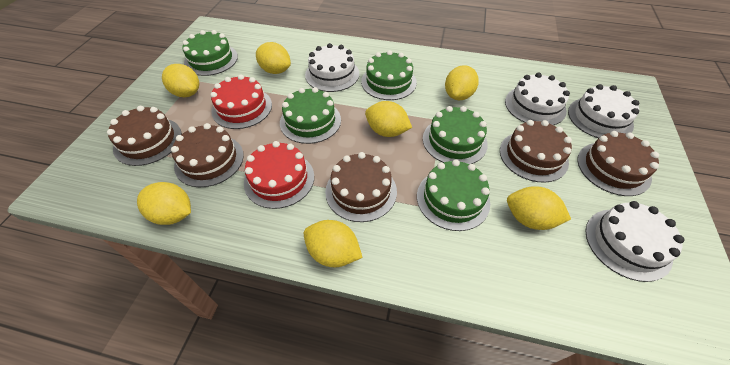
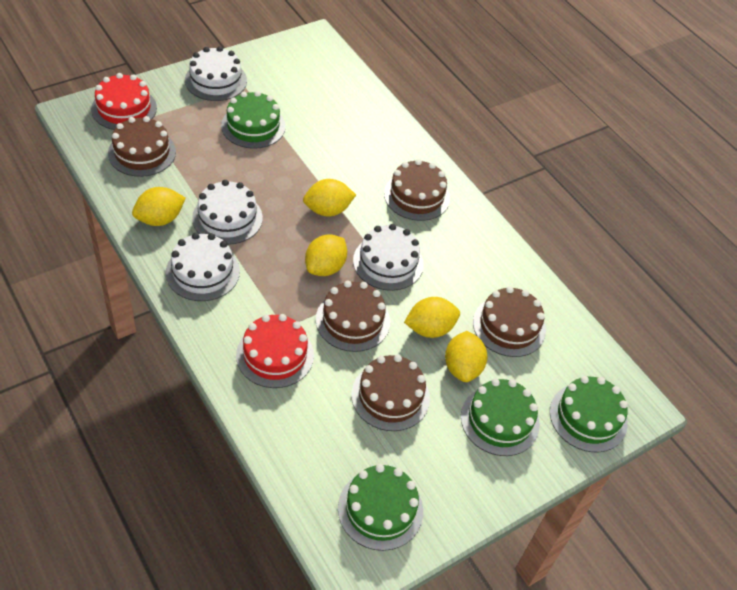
green cake: 5 -> 4
yellow lemon: 7 -> 5

